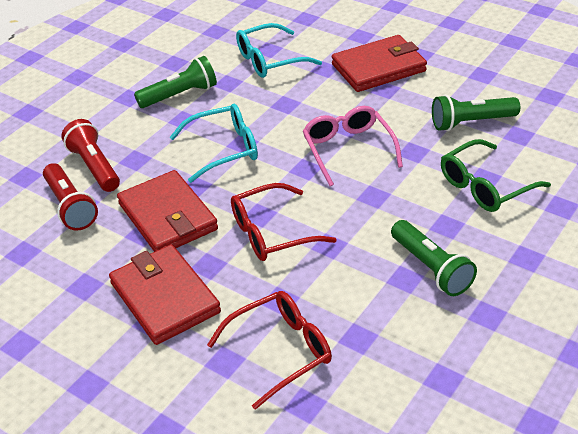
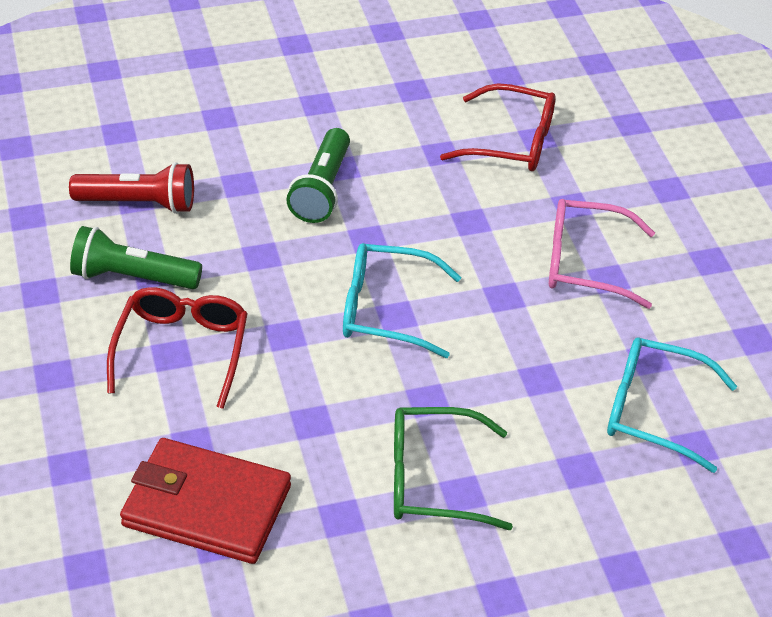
green flashlight: 3 -> 2
red flashlight: 2 -> 1
red wallet: 3 -> 1

